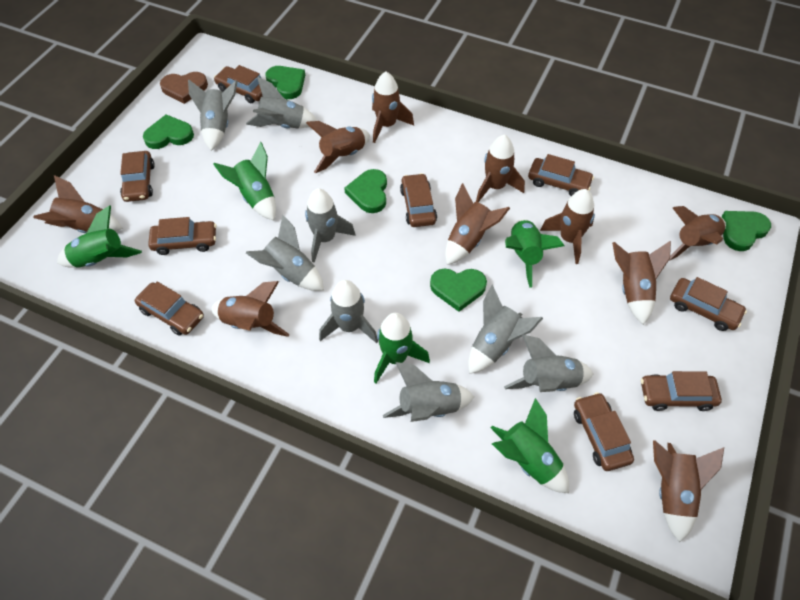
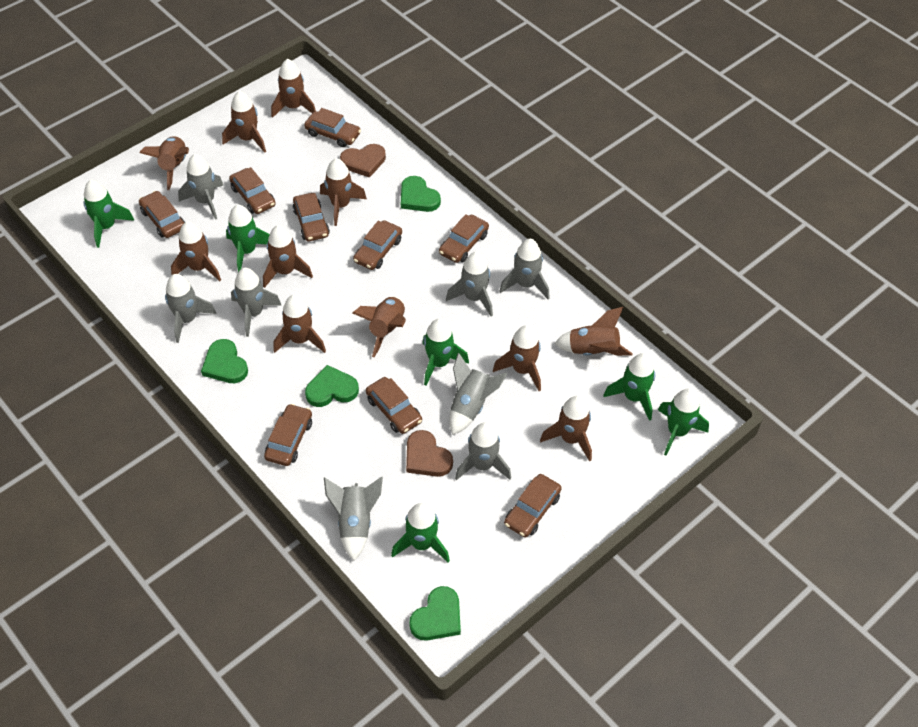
brown heart: 1 -> 2
brown rocket: 10 -> 11
green heart: 5 -> 4
green rocket: 5 -> 6

